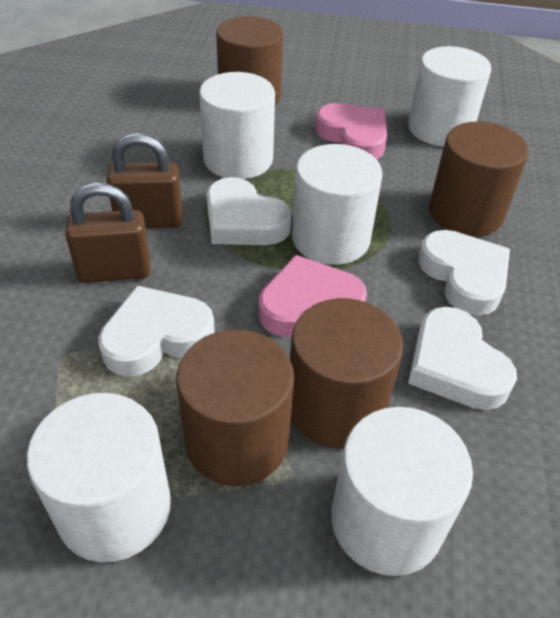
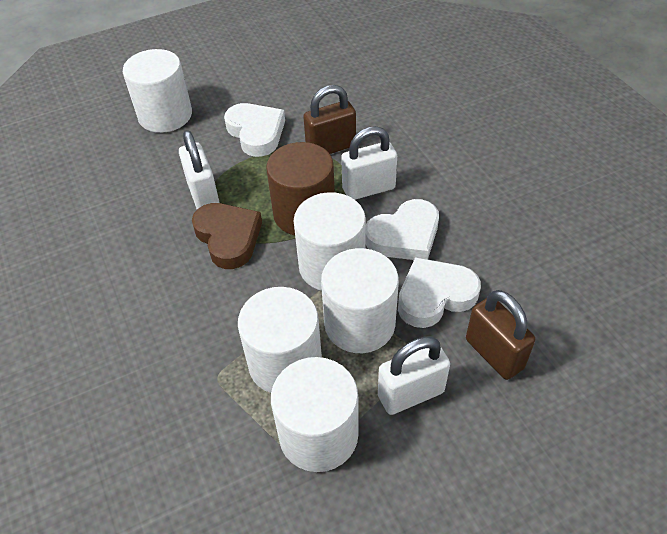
brown cylinder: 4 -> 1
brown heart: 0 -> 1
pink heart: 2 -> 0
white heart: 4 -> 3
white padlock: 0 -> 3

